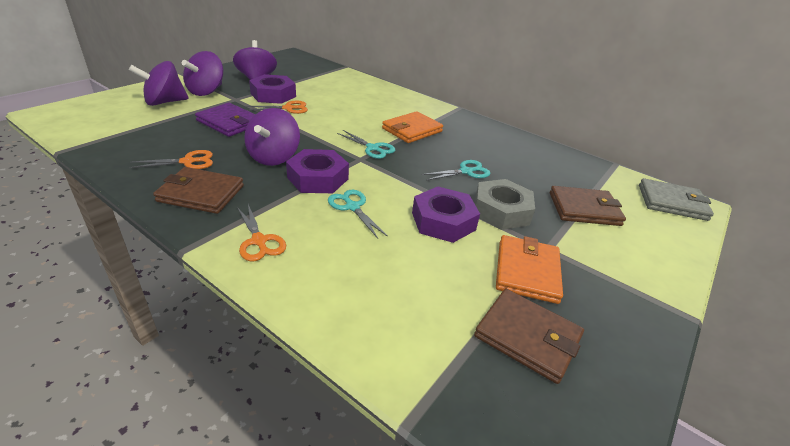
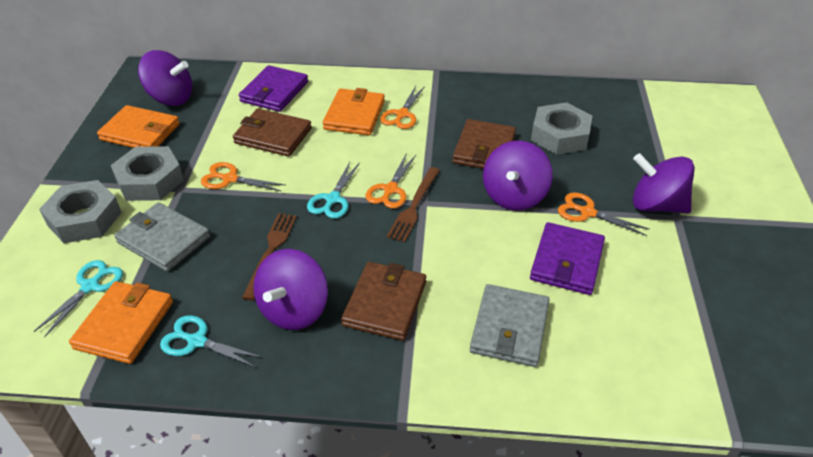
brown fork: 0 -> 2
grey nut: 1 -> 3
grey wallet: 1 -> 2
orange scissors: 3 -> 4
orange wallet: 2 -> 3
purple nut: 3 -> 0
purple wallet: 1 -> 2

